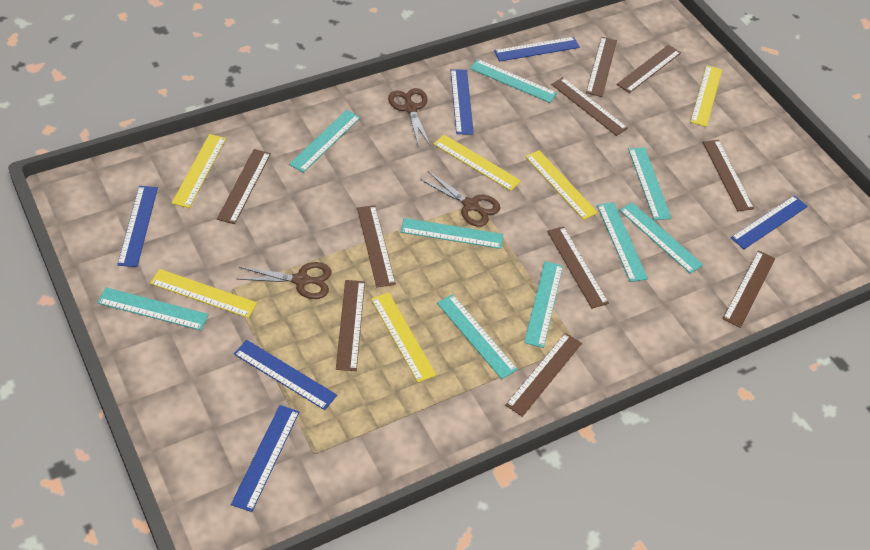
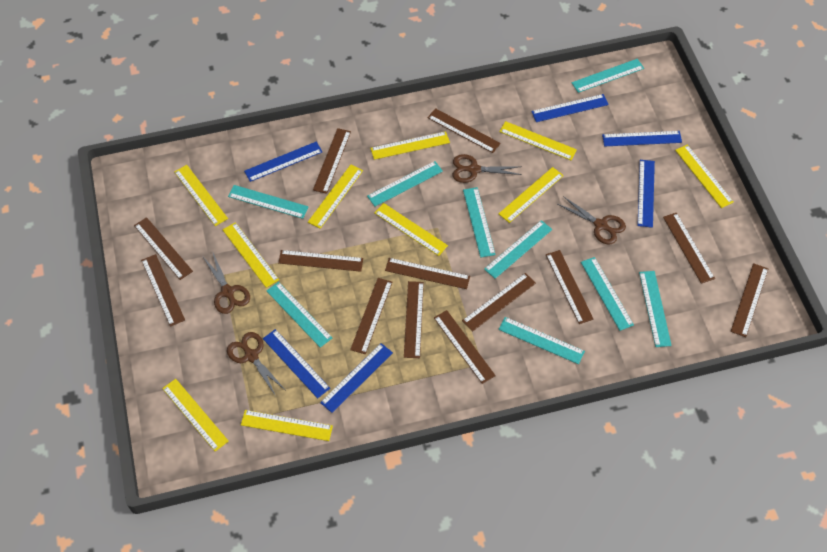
brown ruler: 10 -> 13
brown scissors: 3 -> 4
yellow ruler: 6 -> 10

